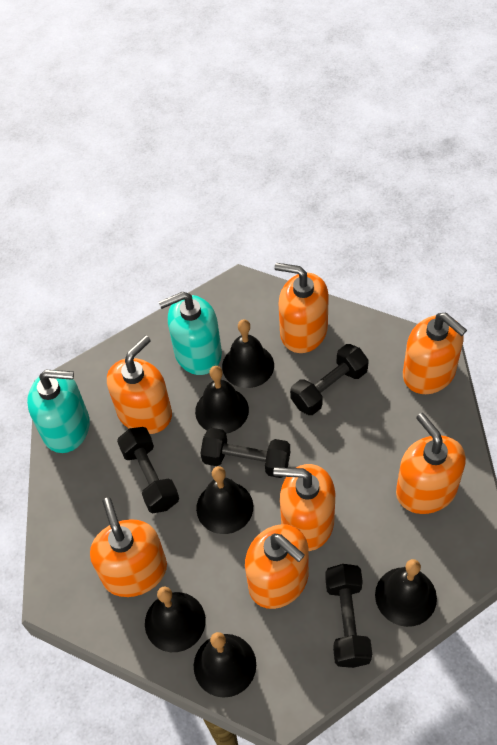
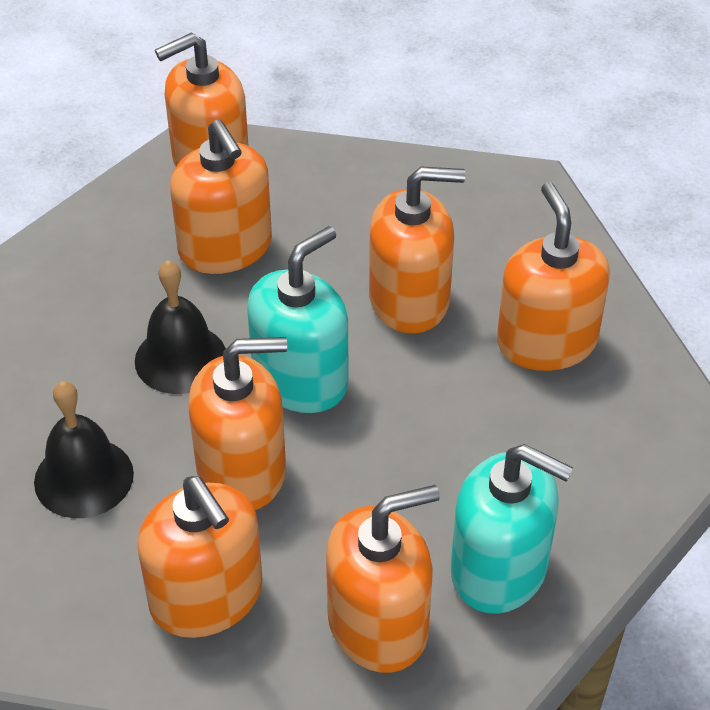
black bell: 6 -> 2
black dumbbell: 4 -> 0

